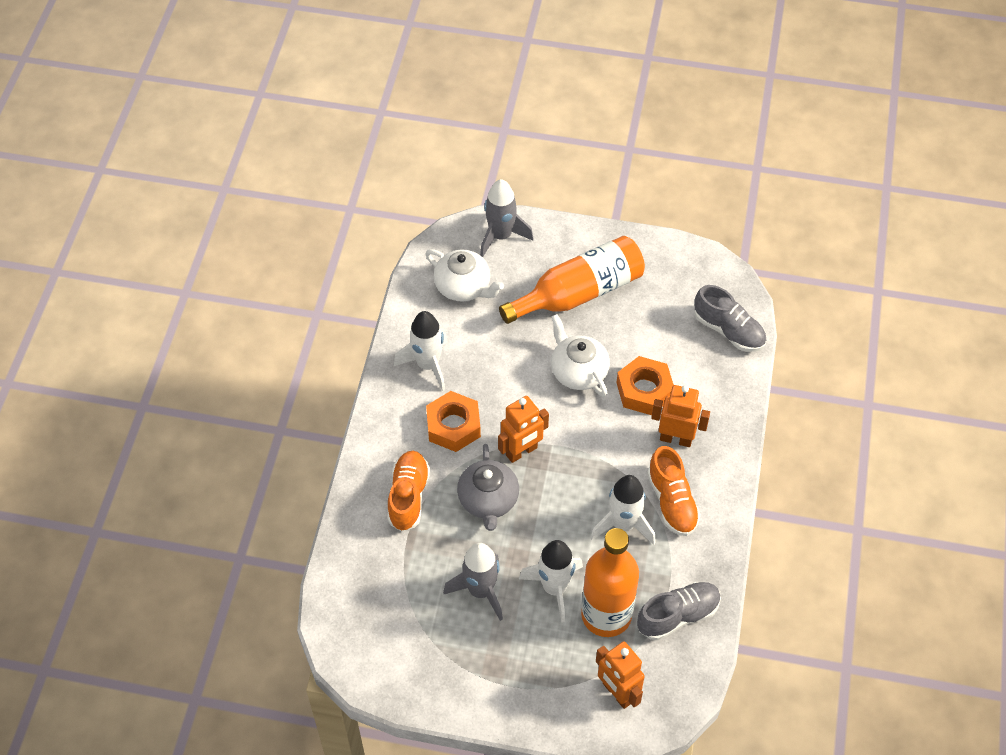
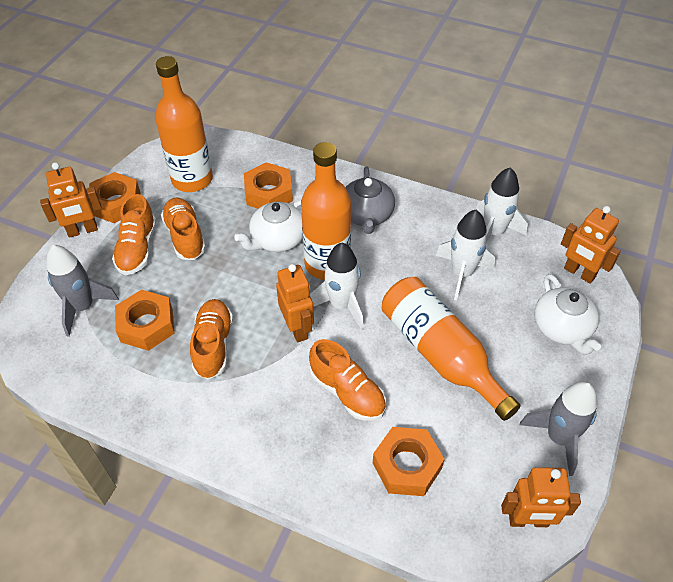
grey shoe: 2 -> 0
orange bottle: 2 -> 3
orange nut: 2 -> 4
orange robot: 3 -> 4
orange shoe: 2 -> 4

